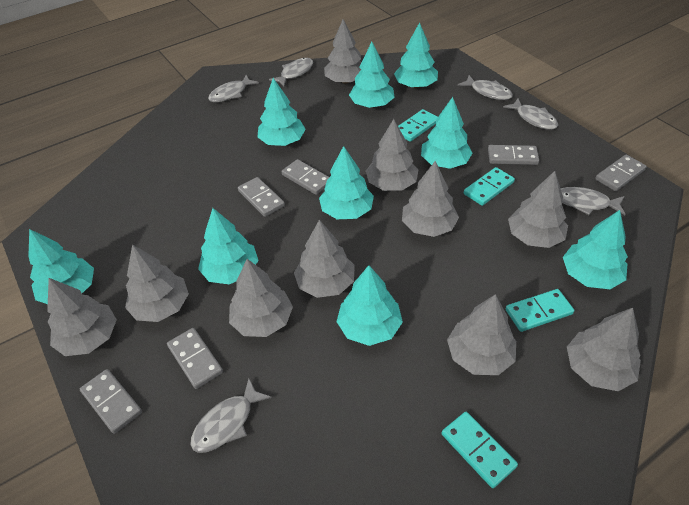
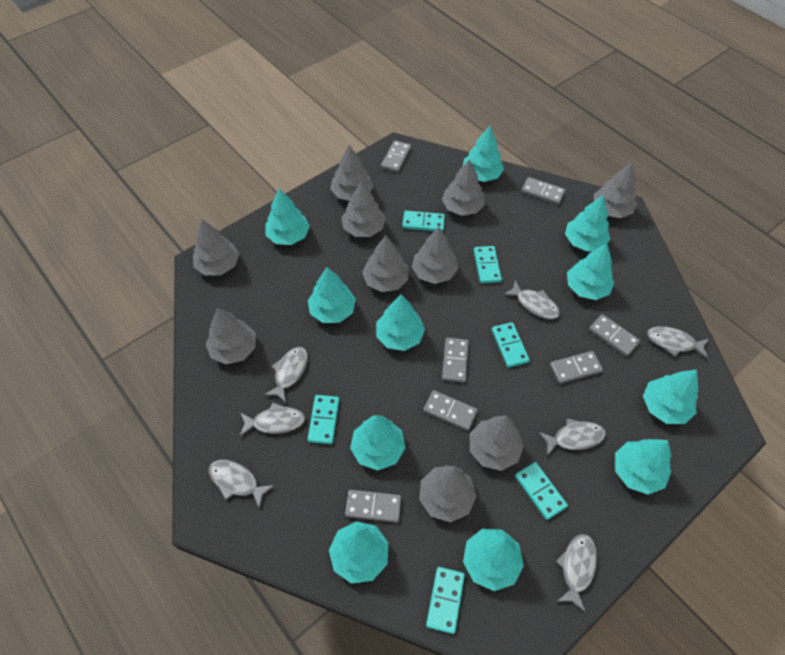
grey domino: 6 -> 7
grey fish: 6 -> 7
turquoise domino: 4 -> 6
turquoise tree: 9 -> 11

